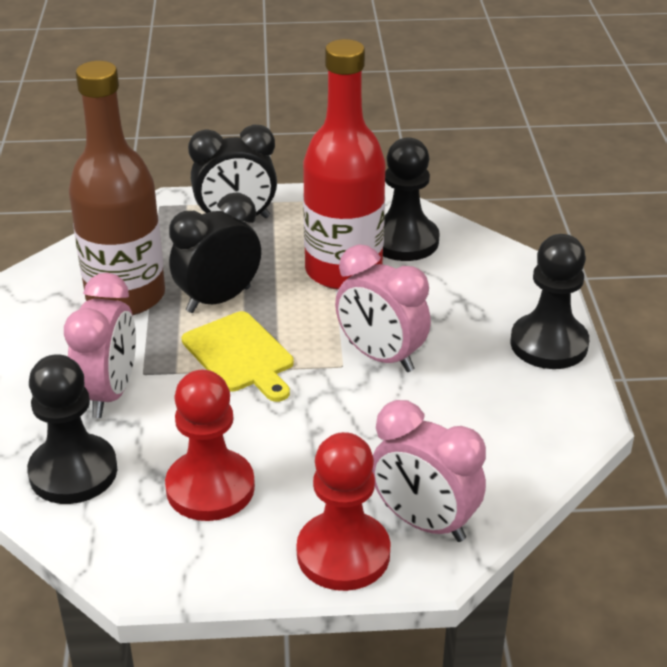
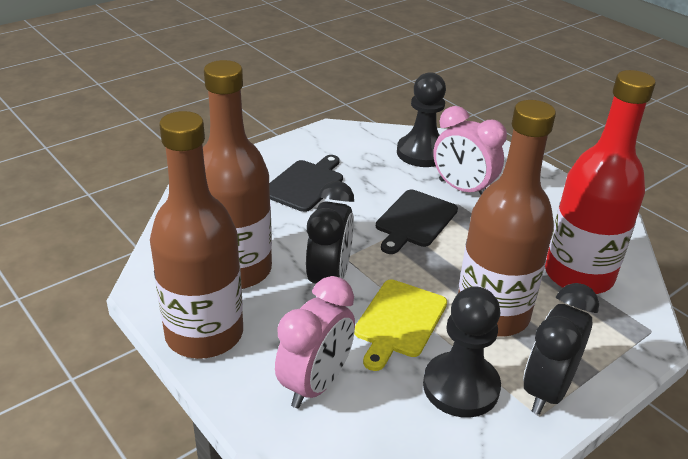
black cutting board: 0 -> 2
black pawn: 3 -> 2
brown bottle: 1 -> 3
pink clock: 3 -> 2
red pawn: 2 -> 0

